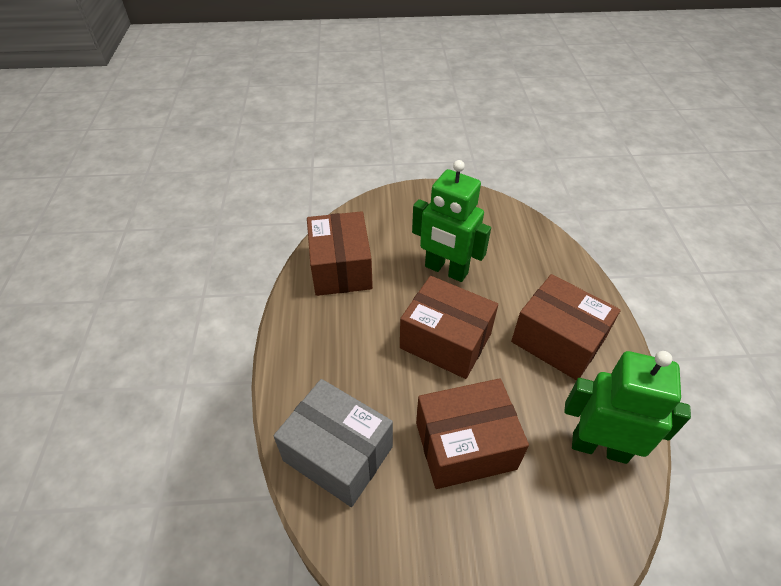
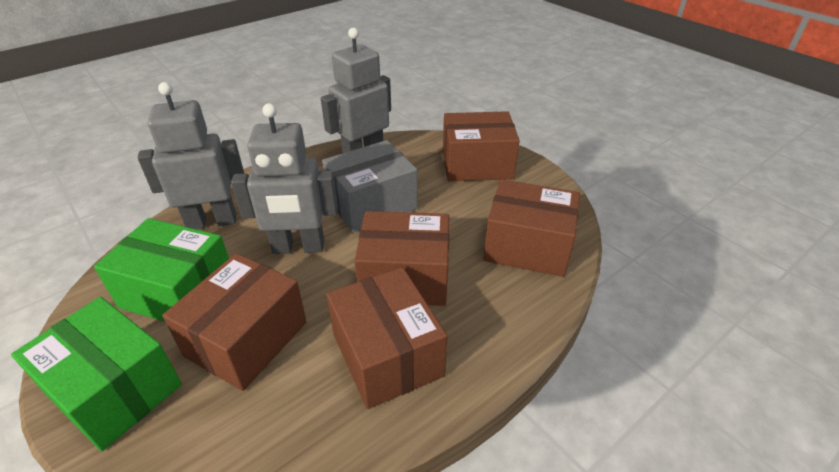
brown box: 4 -> 5
green box: 0 -> 2
green robot: 2 -> 0
grey robot: 0 -> 3

